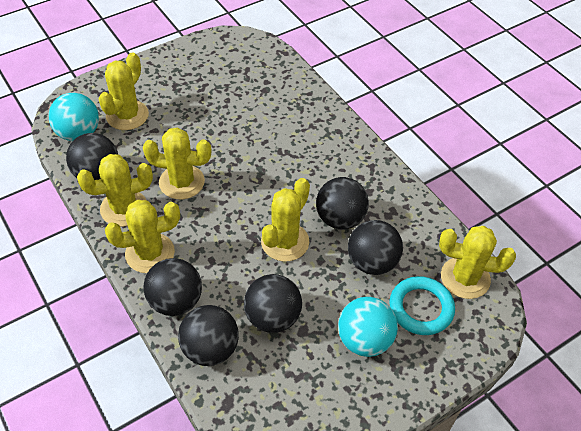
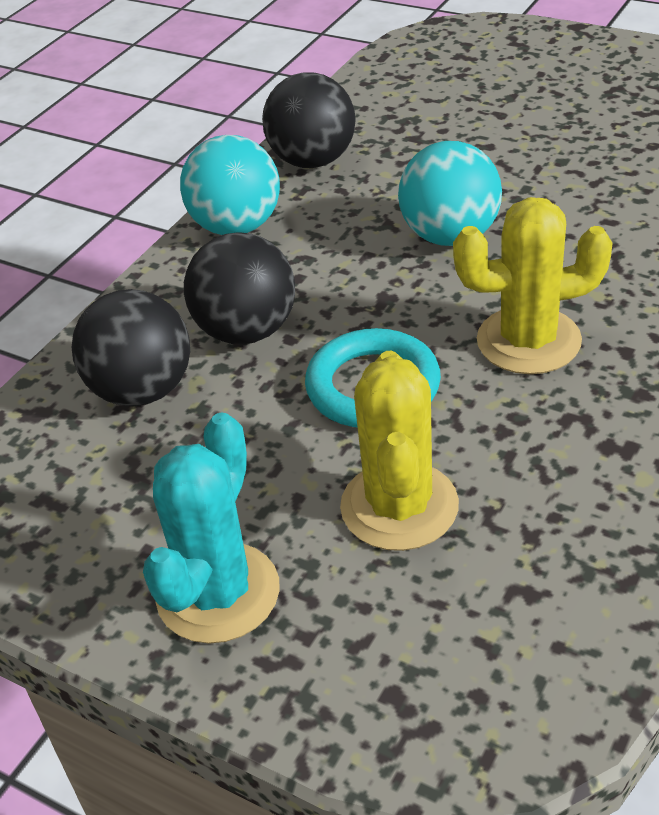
black ball: 6 -> 3
turquoise cactus: 0 -> 1
yellow cactus: 6 -> 2

